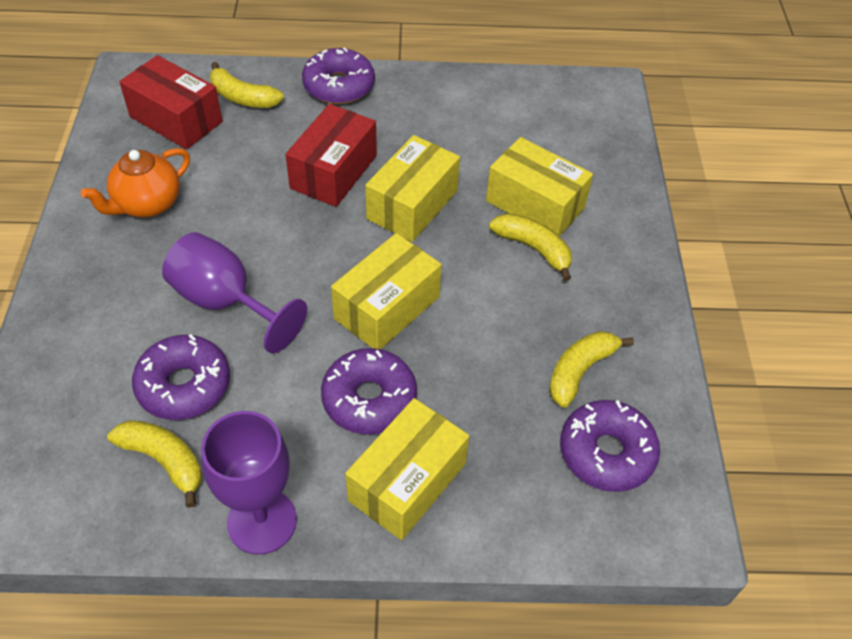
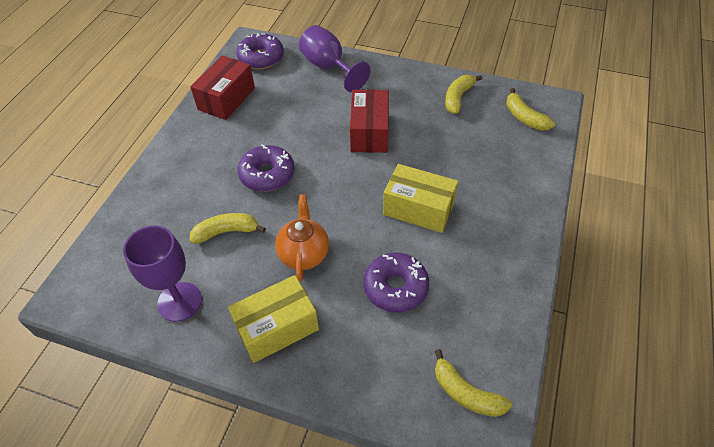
purple donut: 4 -> 3
yellow box: 4 -> 2

